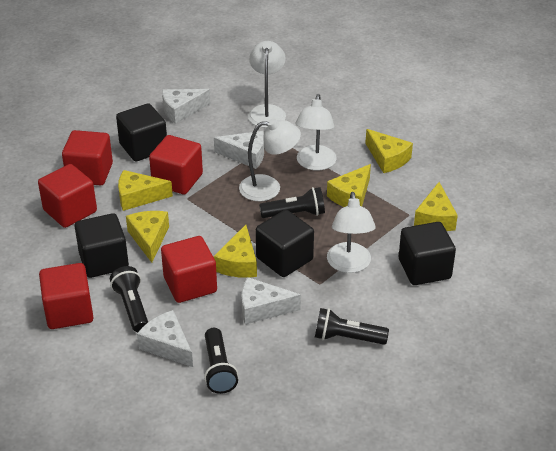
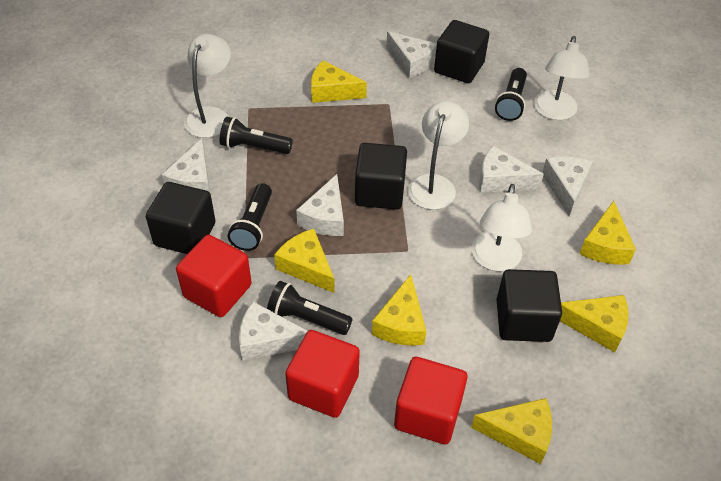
red cube: 5 -> 3
white cheese: 4 -> 6

